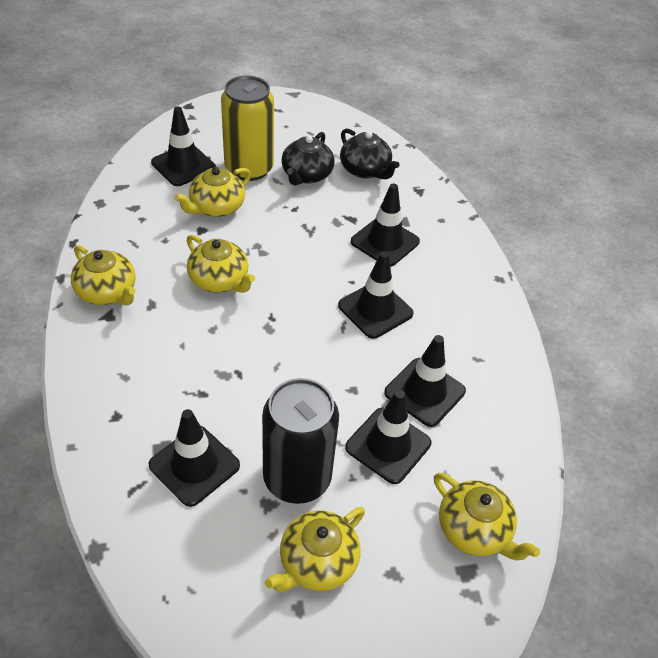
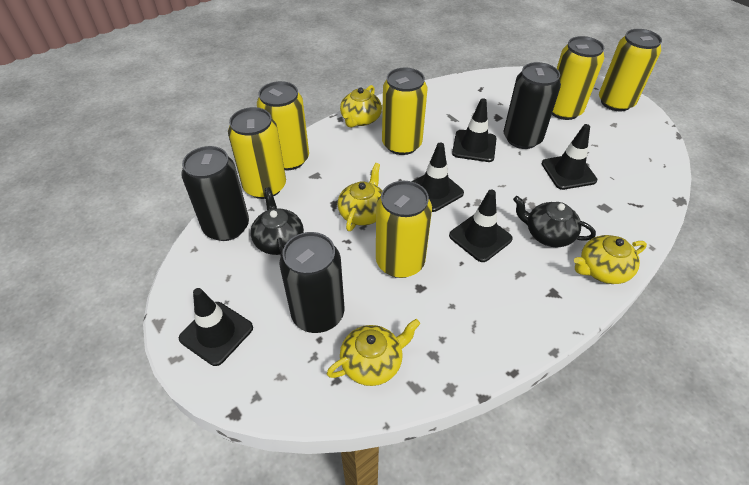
black can: 1 -> 3
black traffic cone: 6 -> 5
yellow can: 1 -> 6
yellow teapot: 5 -> 4

